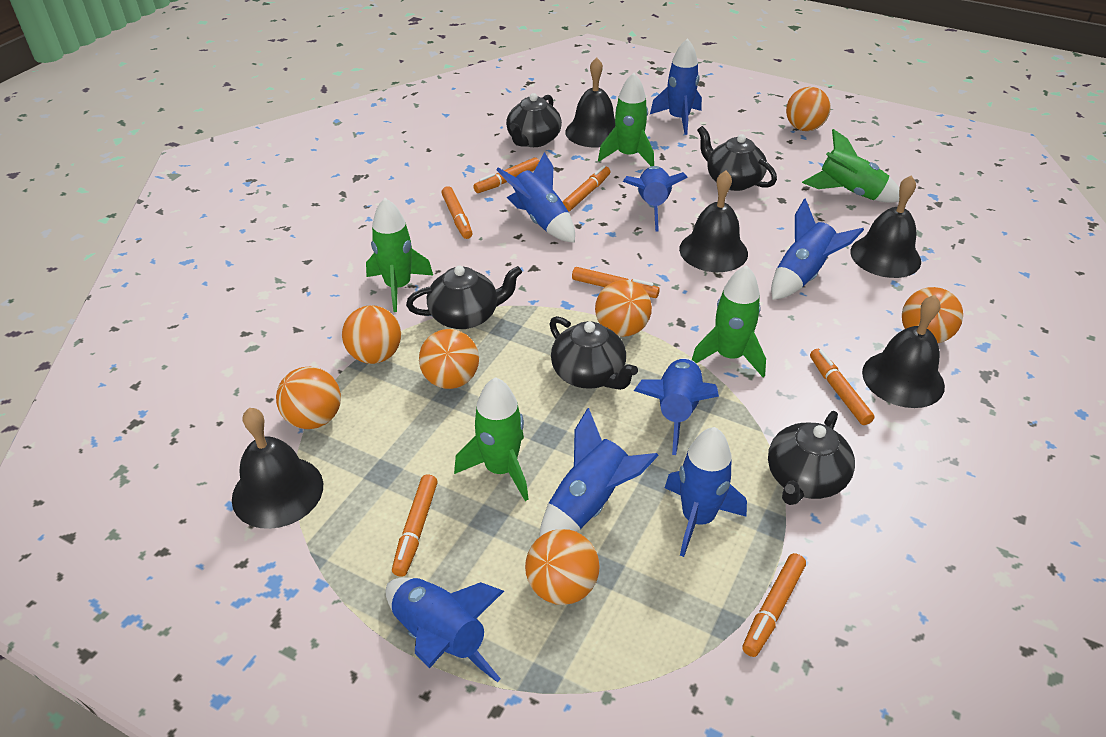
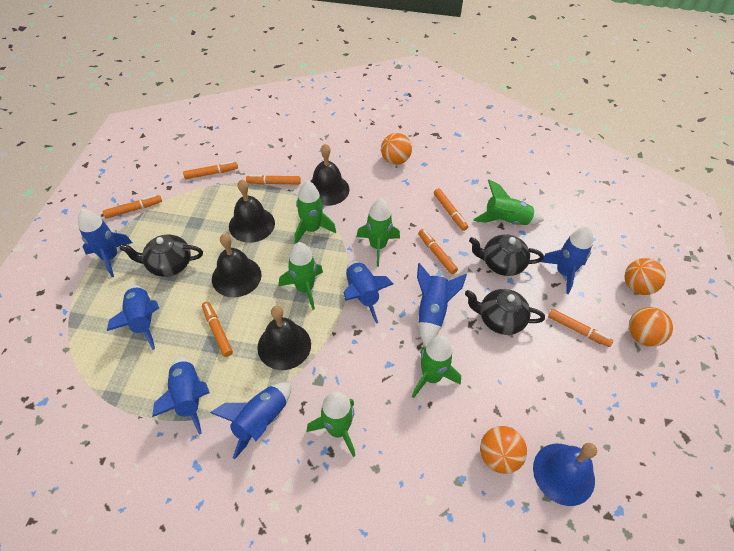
black bell: 5 -> 4
black teapot: 5 -> 3
blue bell: 0 -> 1
blue rocket: 8 -> 7
green rocket: 5 -> 6
orange ball: 7 -> 4

